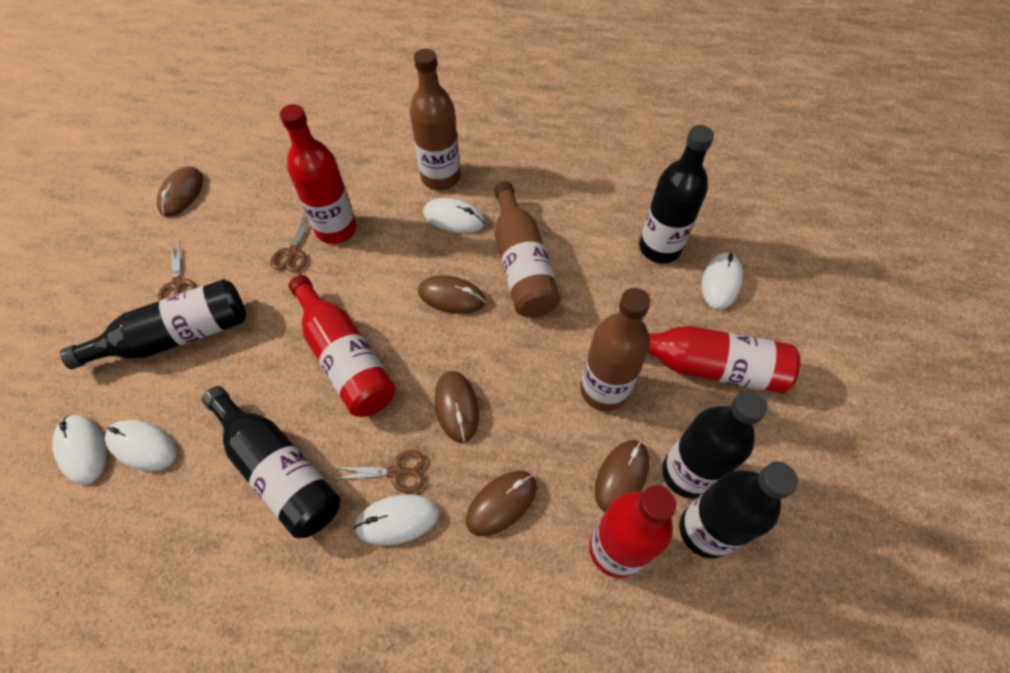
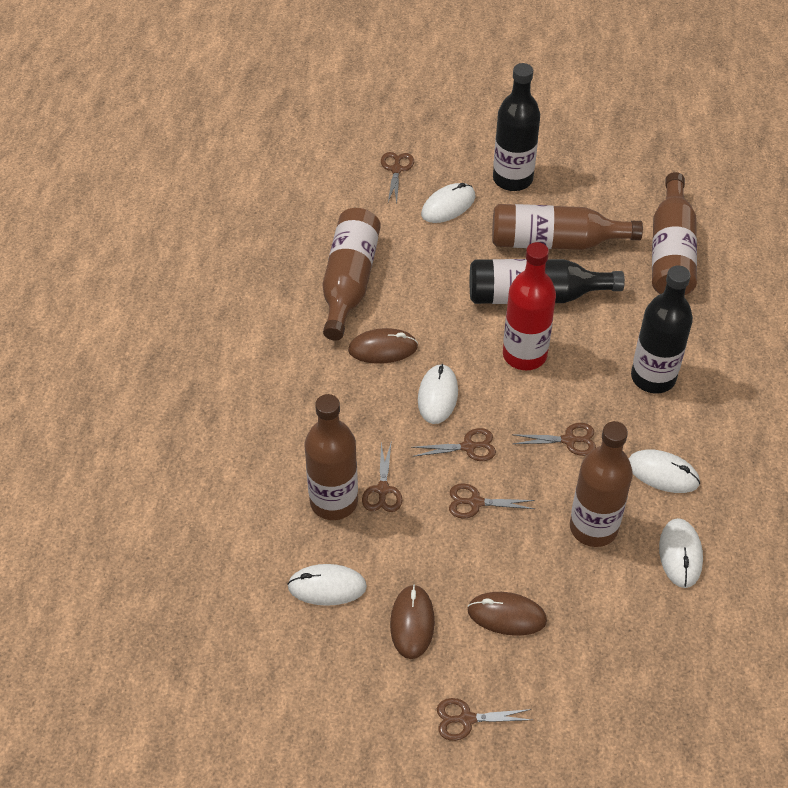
black bottle: 5 -> 3
brown bottle: 3 -> 5
brown mouse: 5 -> 3
brown scissors: 3 -> 6
red bottle: 4 -> 1

